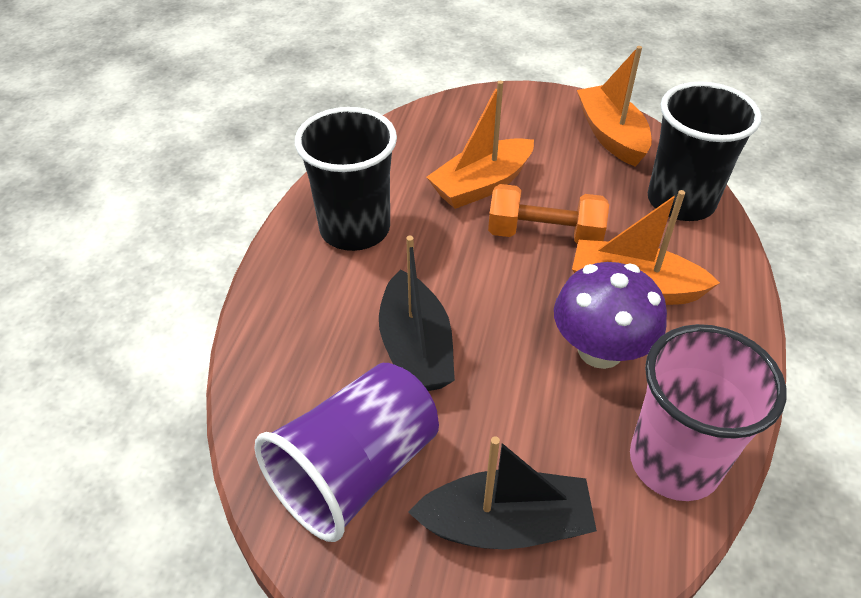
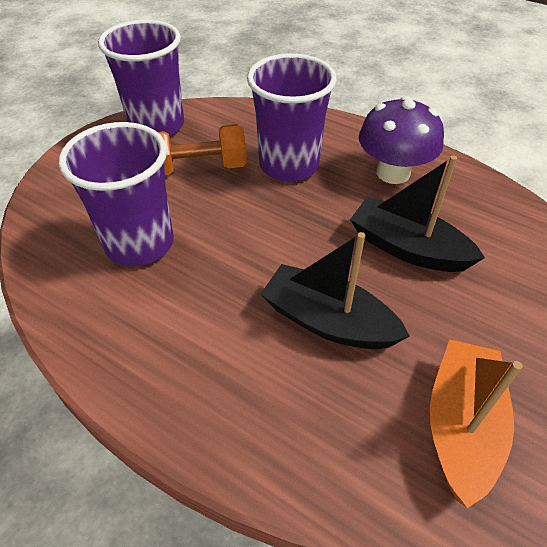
black cup: 2 -> 0
orange boat: 3 -> 1
pink cup: 1 -> 0
purple cup: 1 -> 3

